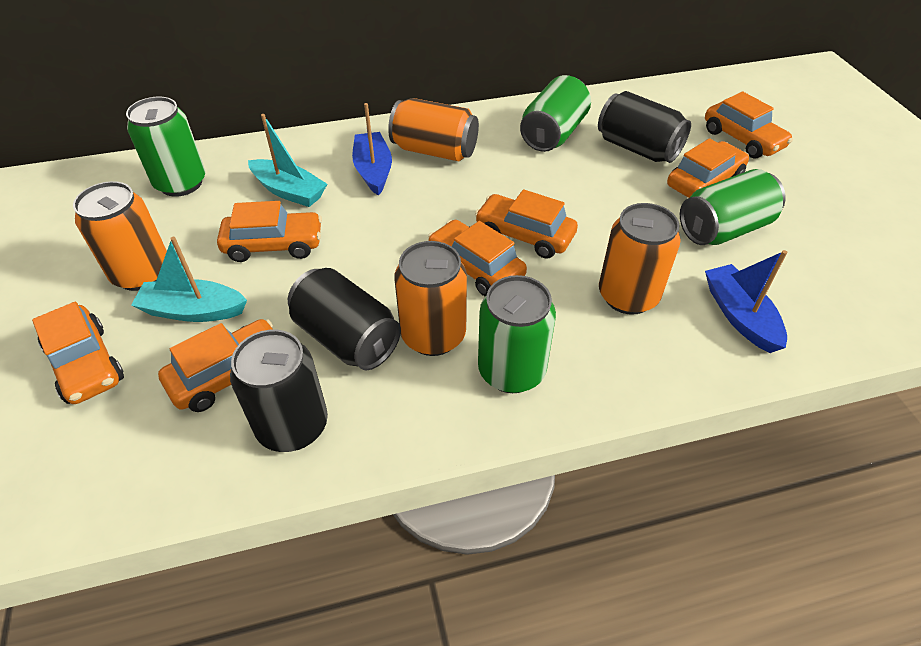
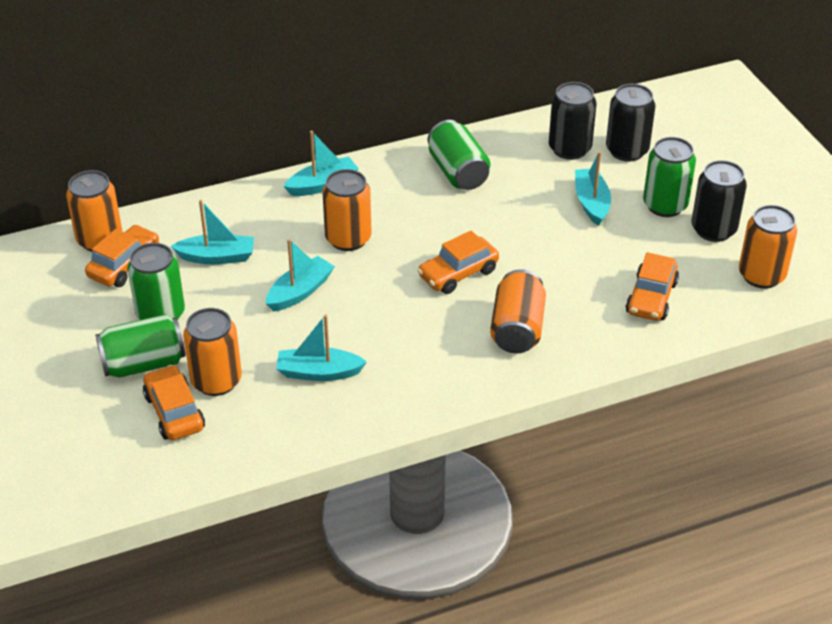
blue boat: 2 -> 0
orange can: 4 -> 5
orange car: 7 -> 4
turquoise boat: 2 -> 5

